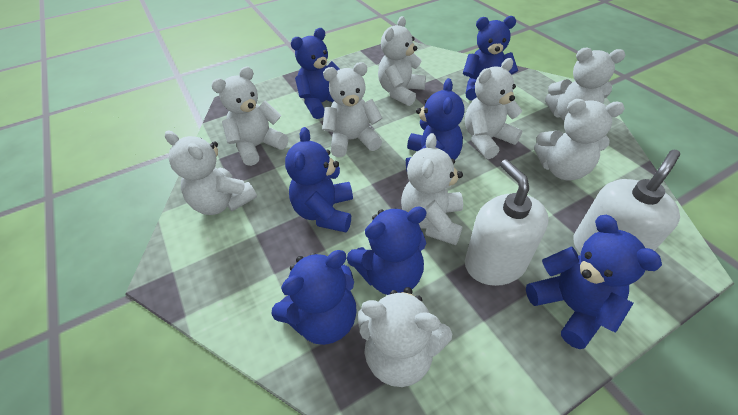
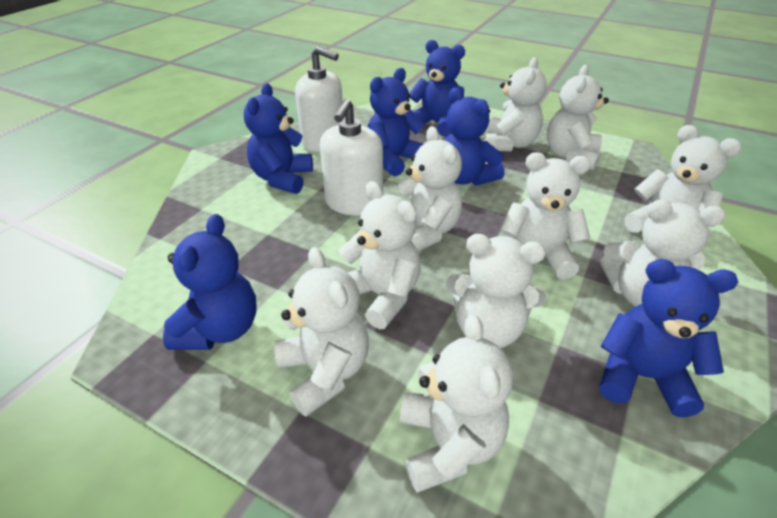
blue teddy bear: 7 -> 6
white teddy bear: 9 -> 10

